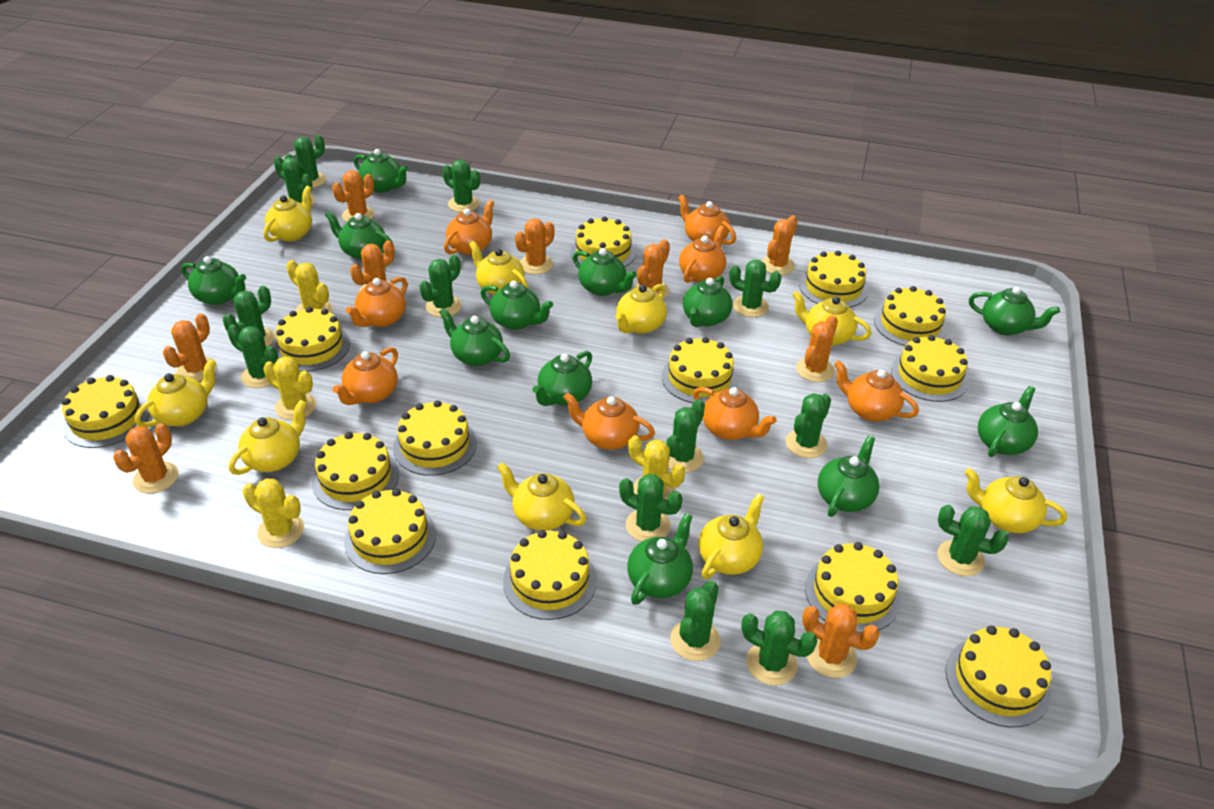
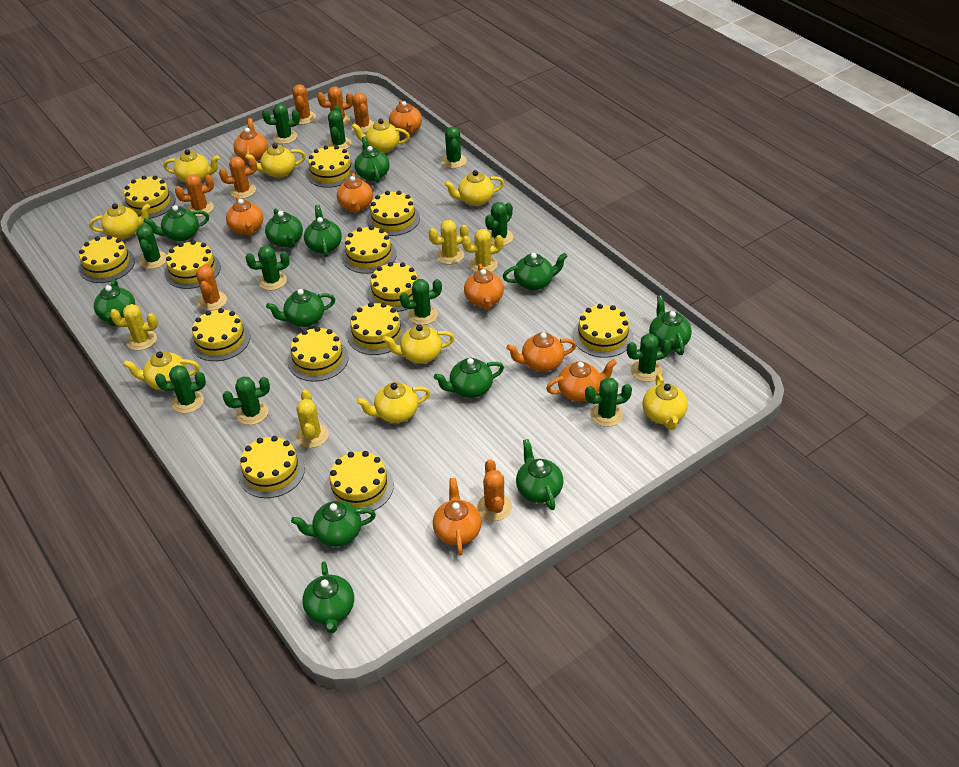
green cactus: 13 -> 11
orange cactus: 9 -> 7

